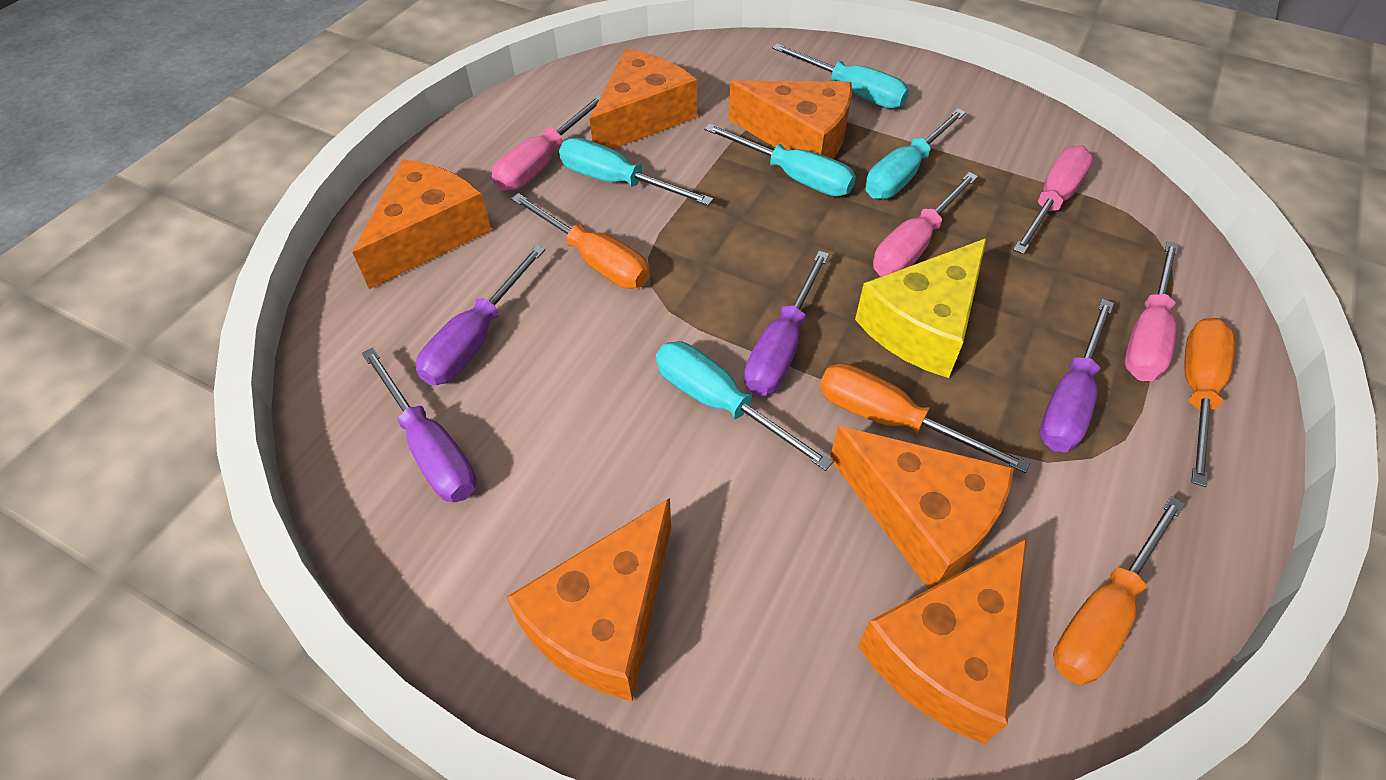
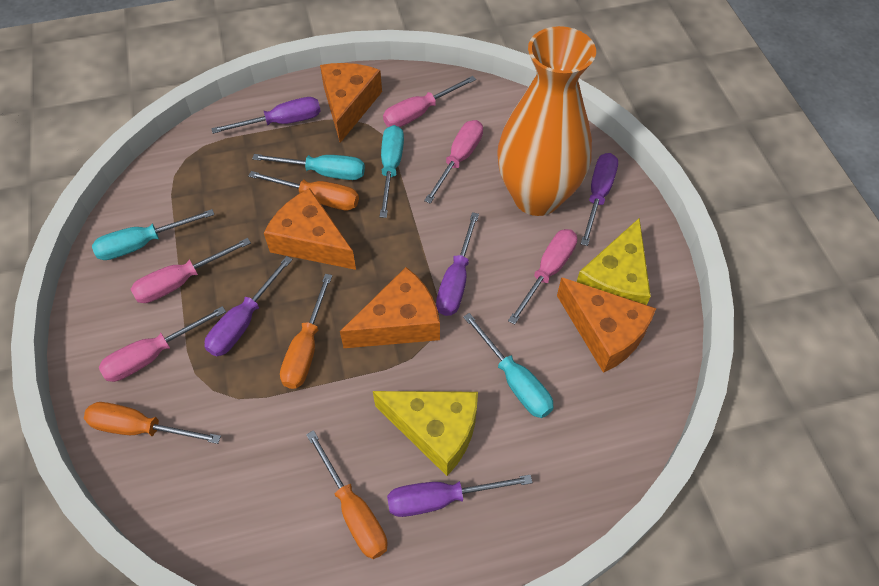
orange cheese: 6 -> 4
orange vase: 0 -> 1
pink screwdriver: 4 -> 5
purple screwdriver: 4 -> 5
turquoise screwdriver: 5 -> 4
yellow cheese: 1 -> 2

